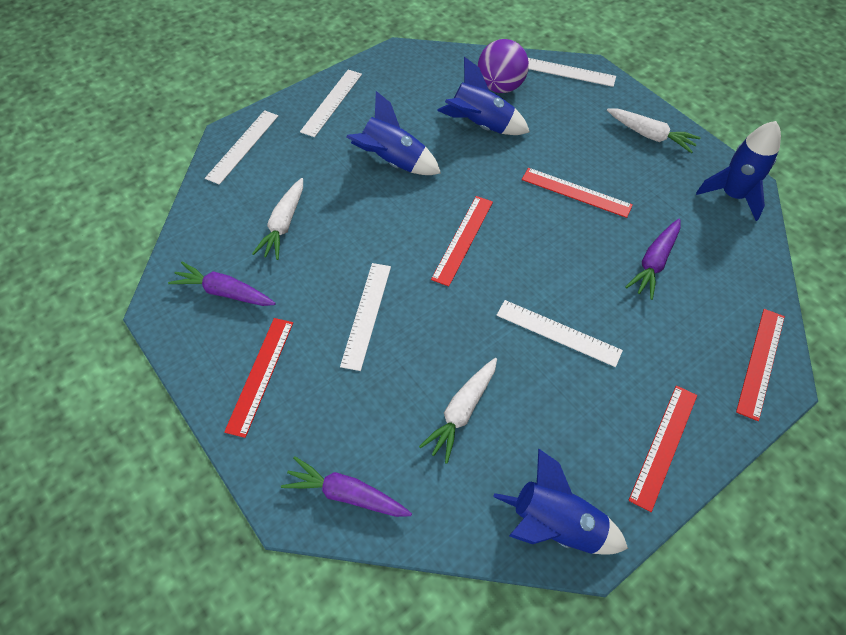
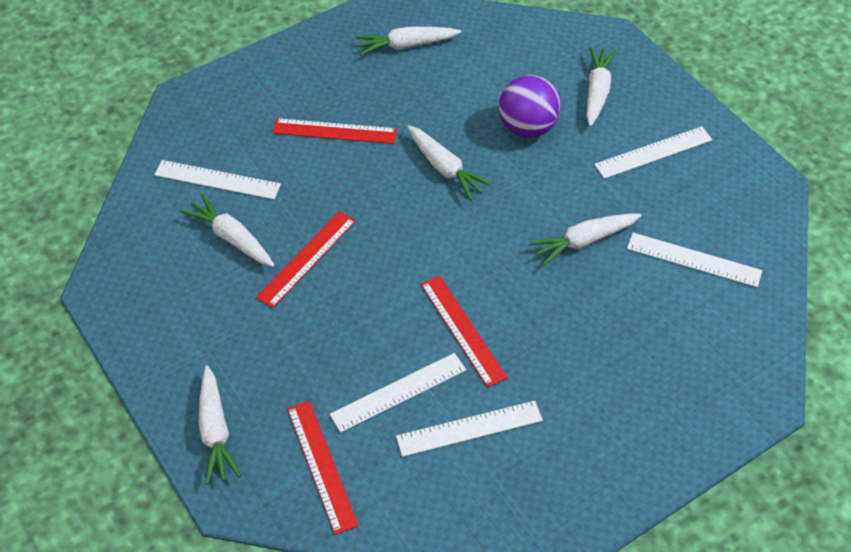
blue rocket: 4 -> 0
purple carrot: 3 -> 0
red ruler: 5 -> 4
white carrot: 3 -> 6

